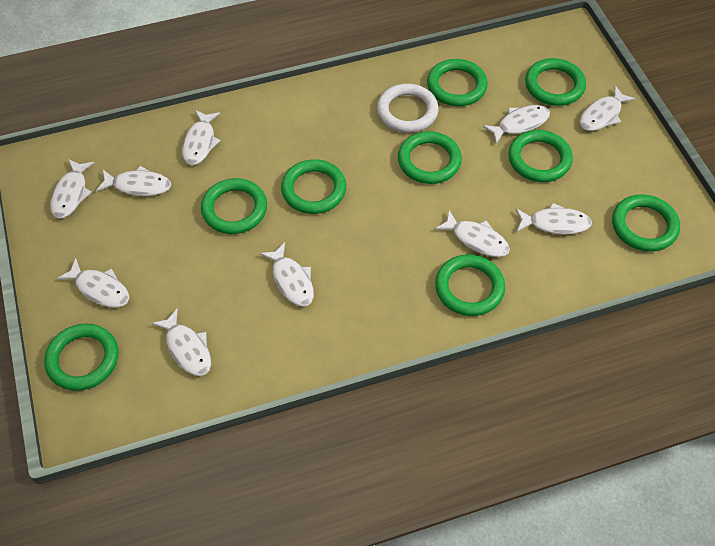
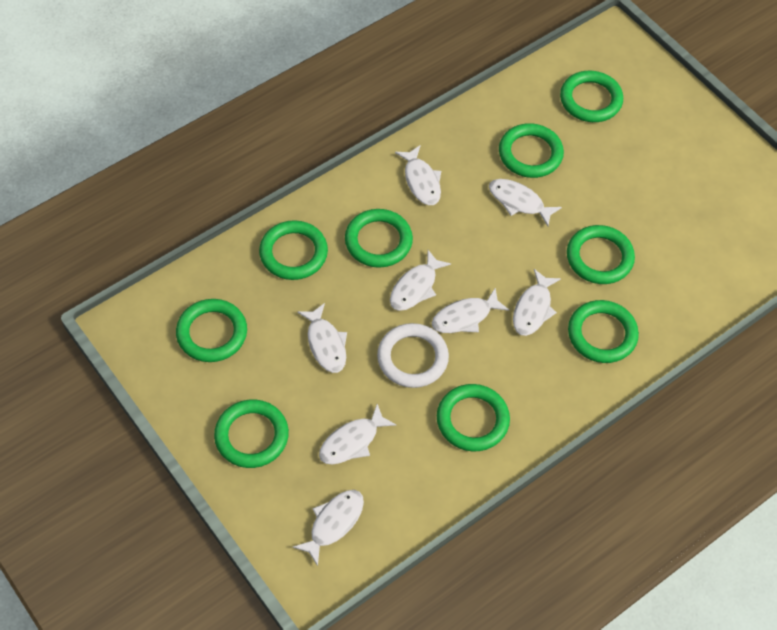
white fish: 10 -> 8

